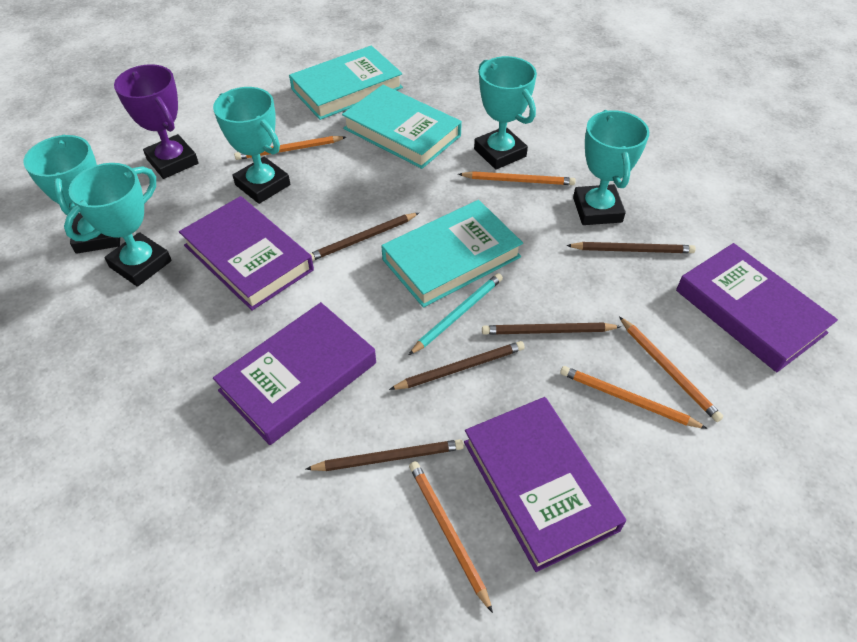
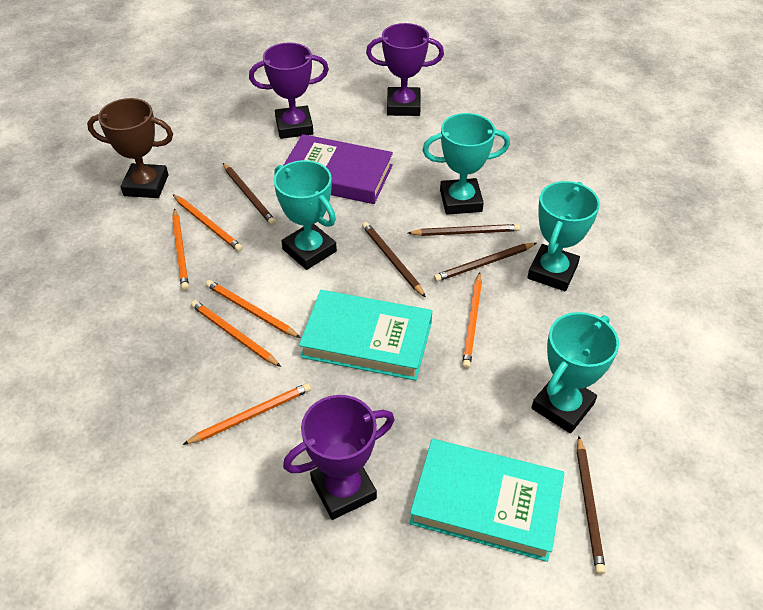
brown trophy: 0 -> 1
orange pencil: 5 -> 6
purple book: 4 -> 1
purple trophy: 1 -> 3
turquoise book: 3 -> 2
turquoise pencil: 1 -> 0
turquoise trophy: 5 -> 4

